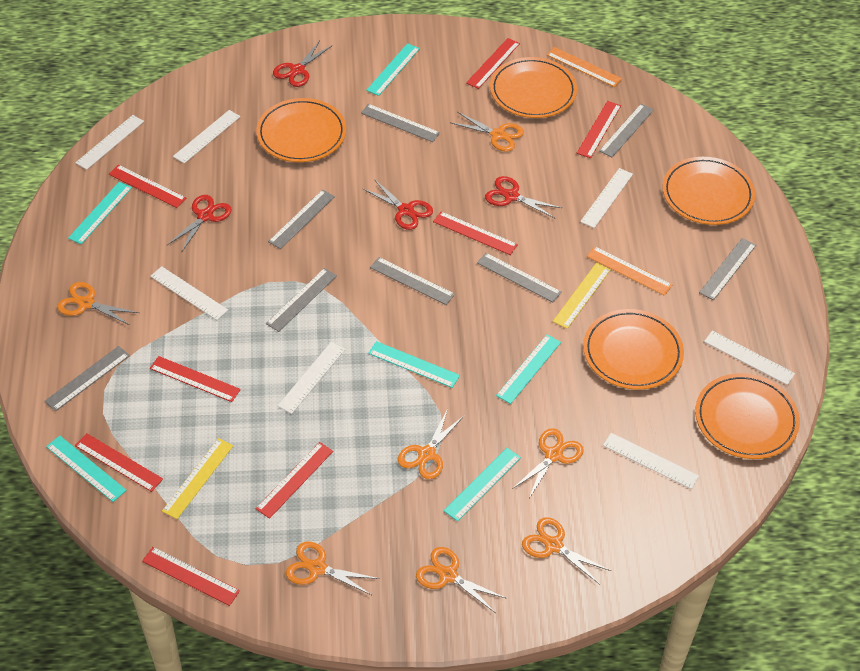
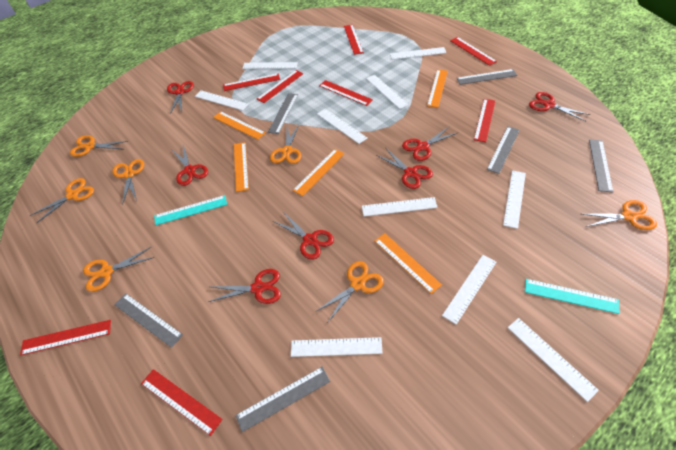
grey ruler: 8 -> 6
orange plate: 5 -> 0
orange ruler: 2 -> 5
red scissors: 4 -> 7
turquoise ruler: 6 -> 2
white ruler: 7 -> 10
yellow ruler: 2 -> 0

